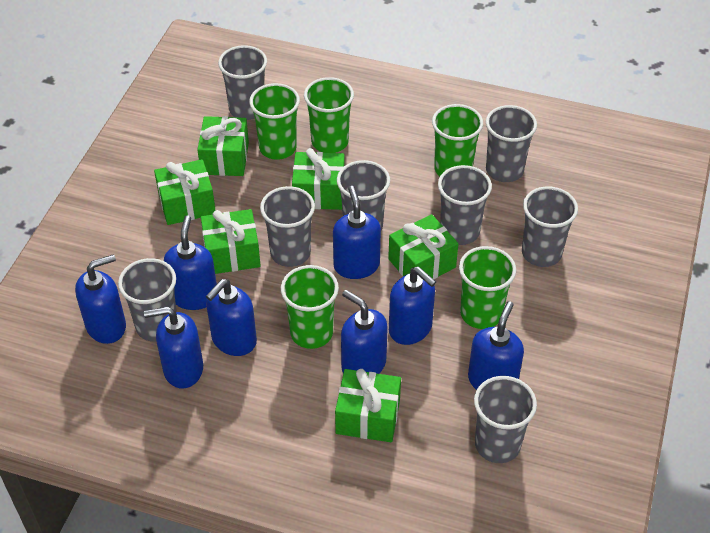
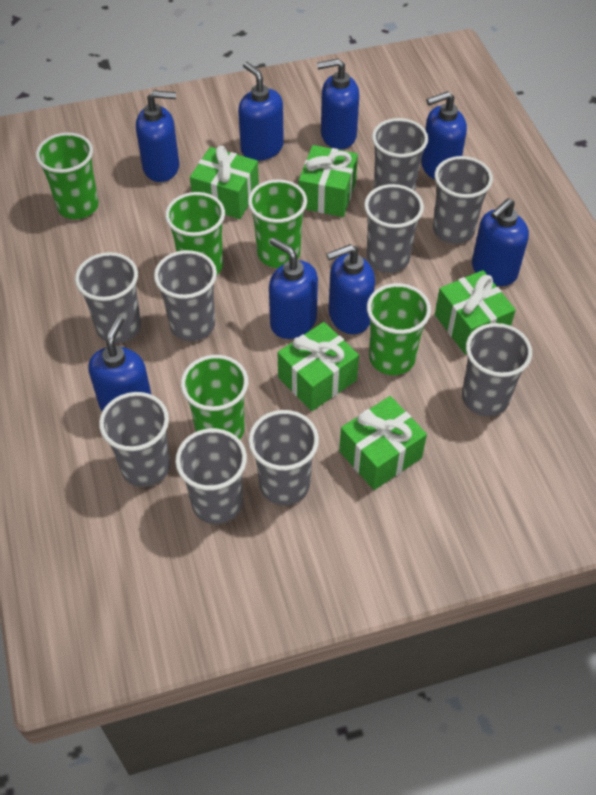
green gift: 6 -> 5
grey cup: 8 -> 9

